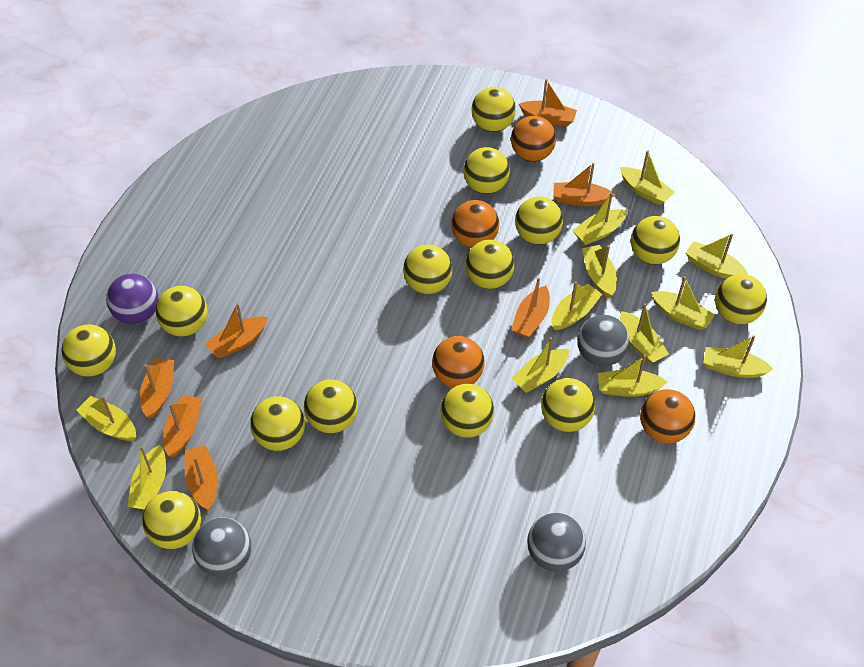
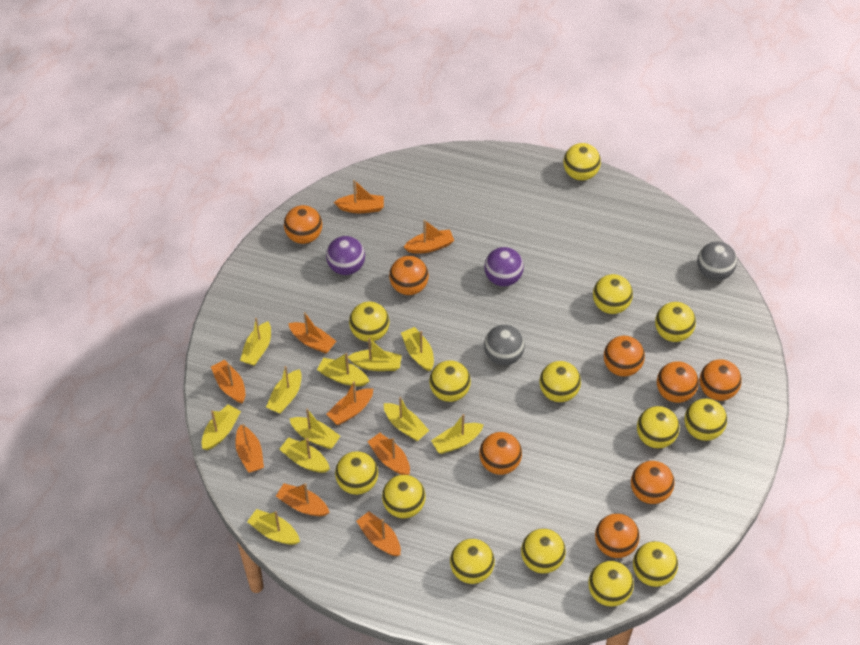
grey ball: 3 -> 2
orange ball: 4 -> 8
orange boat: 7 -> 9
purple ball: 1 -> 2
yellow boat: 12 -> 11

